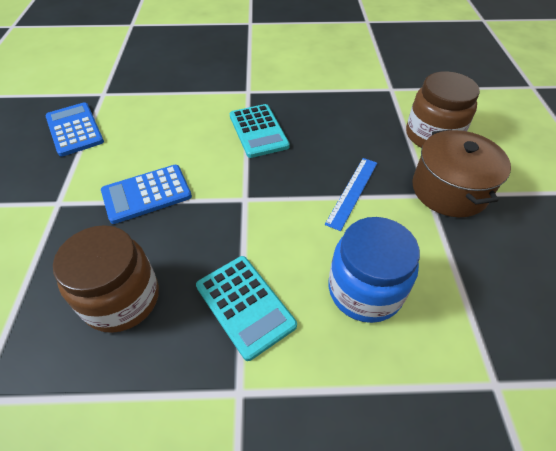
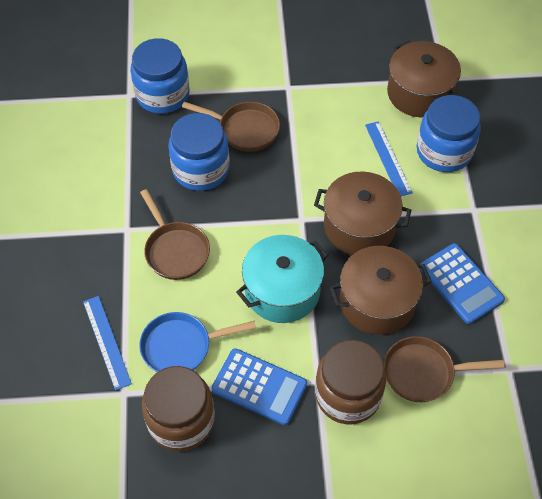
blue jar: 1 -> 3
blue pan: 0 -> 1
blue ruler: 1 -> 2
brown pan: 0 -> 3
brown pot: 1 -> 3
turquoise calculator: 2 -> 0
turquoise pot: 0 -> 1

